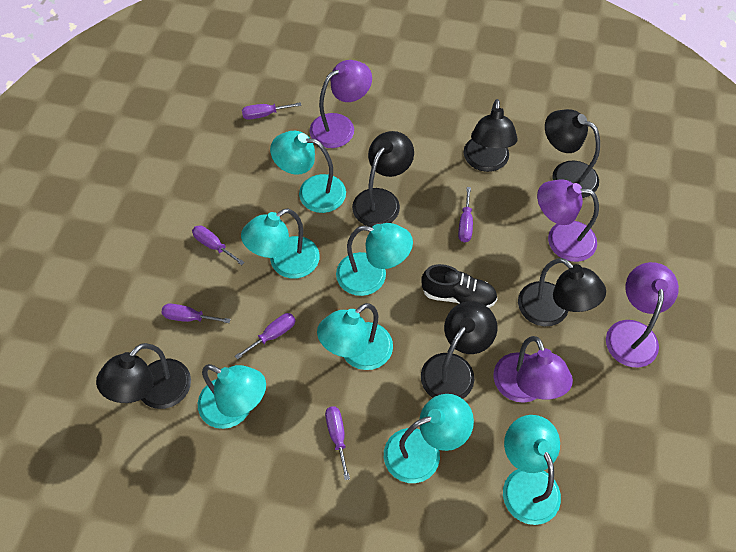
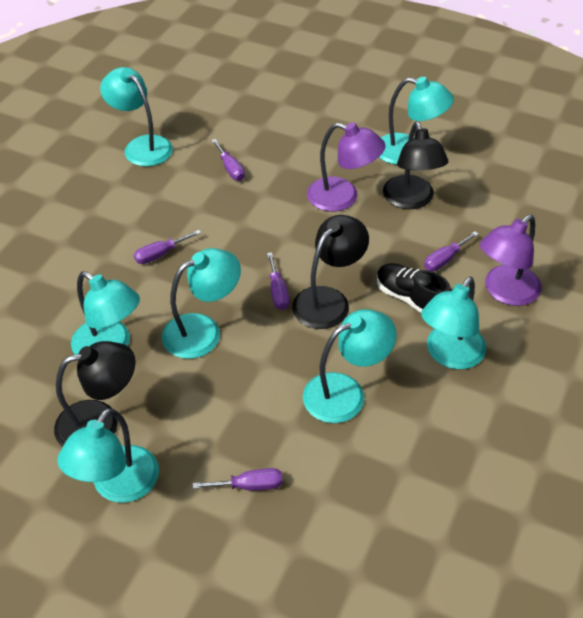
black lamp: 6 -> 3
purple lamp: 4 -> 2
purple screwdriver: 6 -> 5

